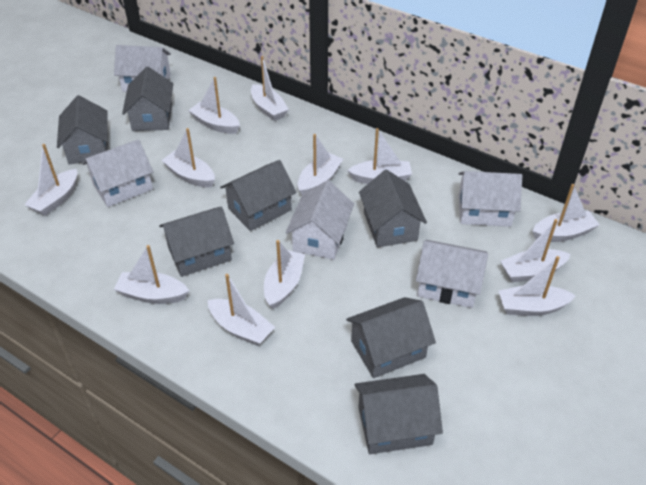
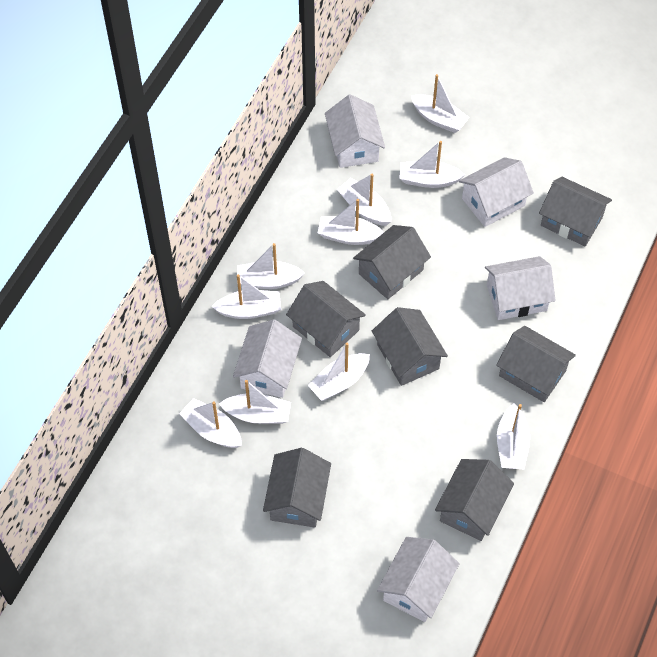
white boat: 12 -> 10

